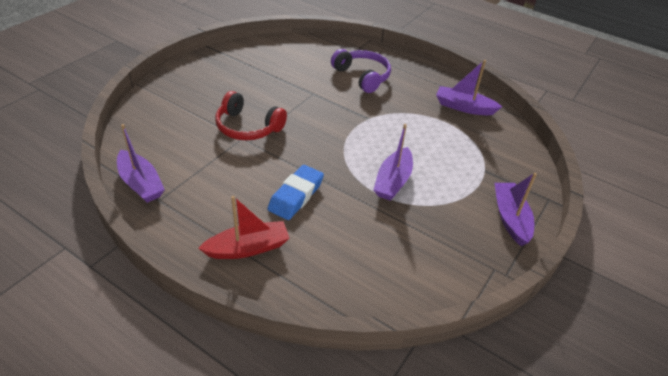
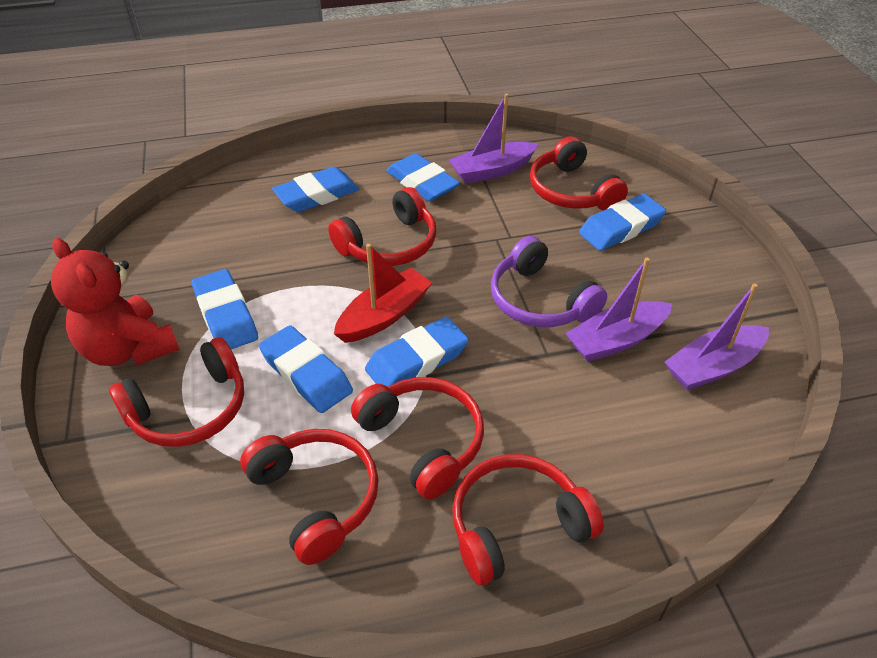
blue eraser: 1 -> 6
purple boat: 4 -> 3
red headphones: 1 -> 6
red teddy bear: 0 -> 1

